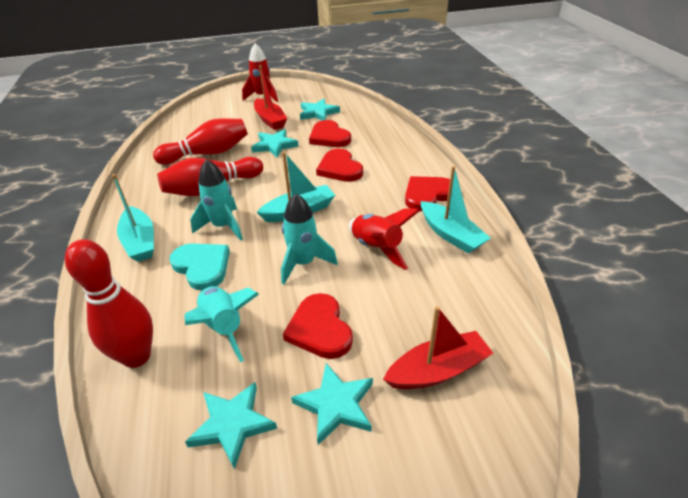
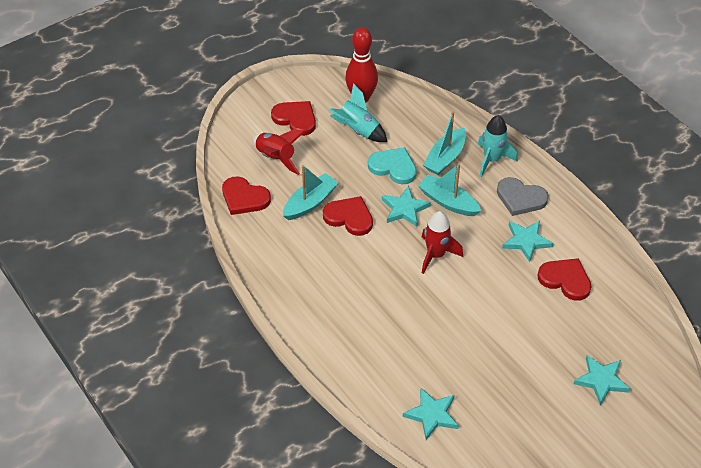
grey heart: 0 -> 1
red boat: 2 -> 0
red bowling pin: 3 -> 1
turquoise rocket: 3 -> 2

